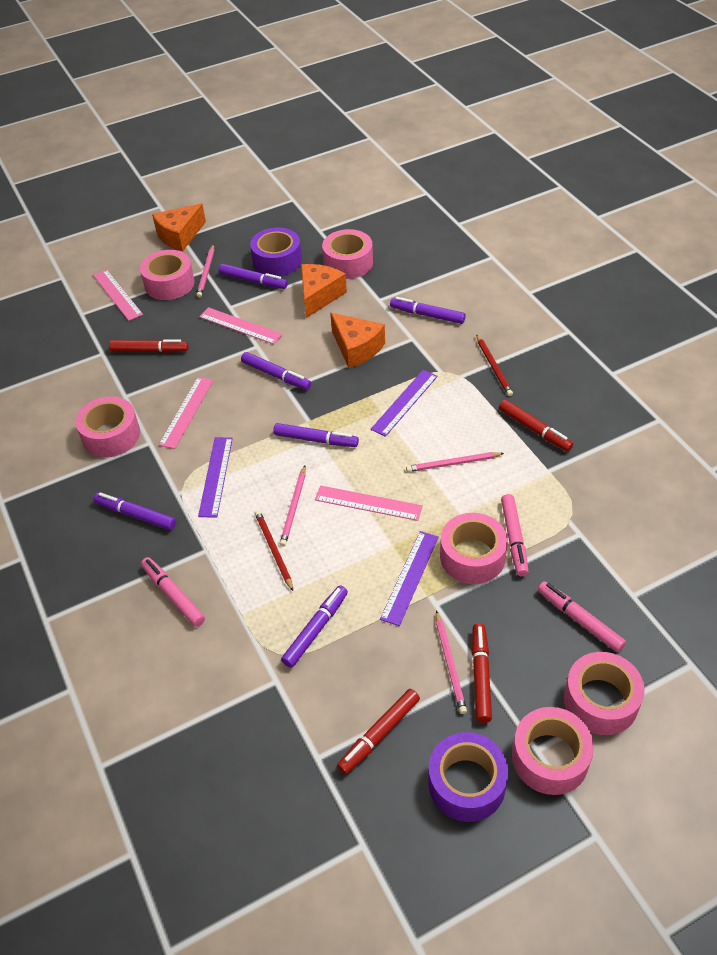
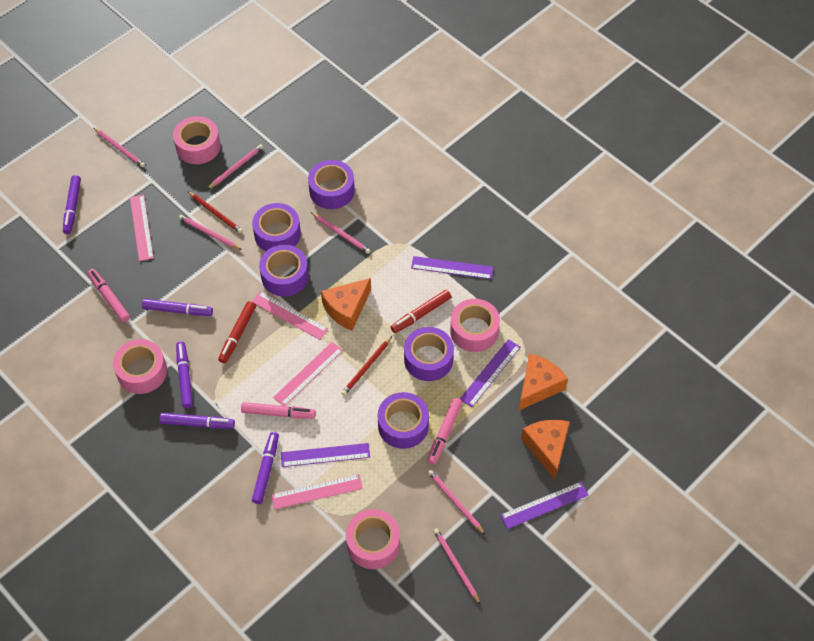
pink pencil: 4 -> 6
pink tape: 6 -> 4
purple marker: 6 -> 5
purple ruler: 3 -> 4
purple tape: 2 -> 5
red marker: 4 -> 2

